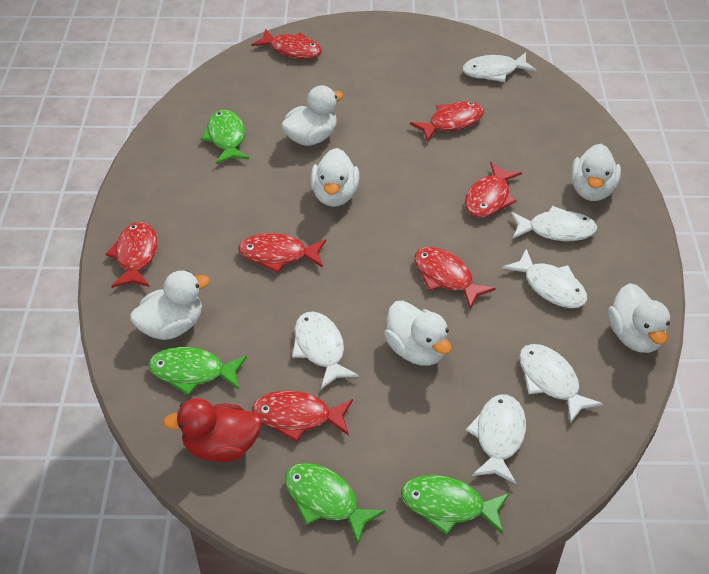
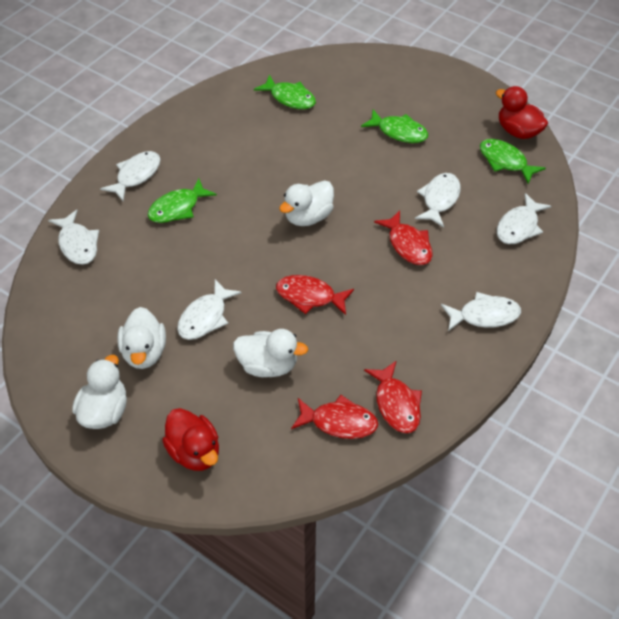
red duck: 1 -> 2
red fish: 7 -> 4
white duck: 6 -> 4

